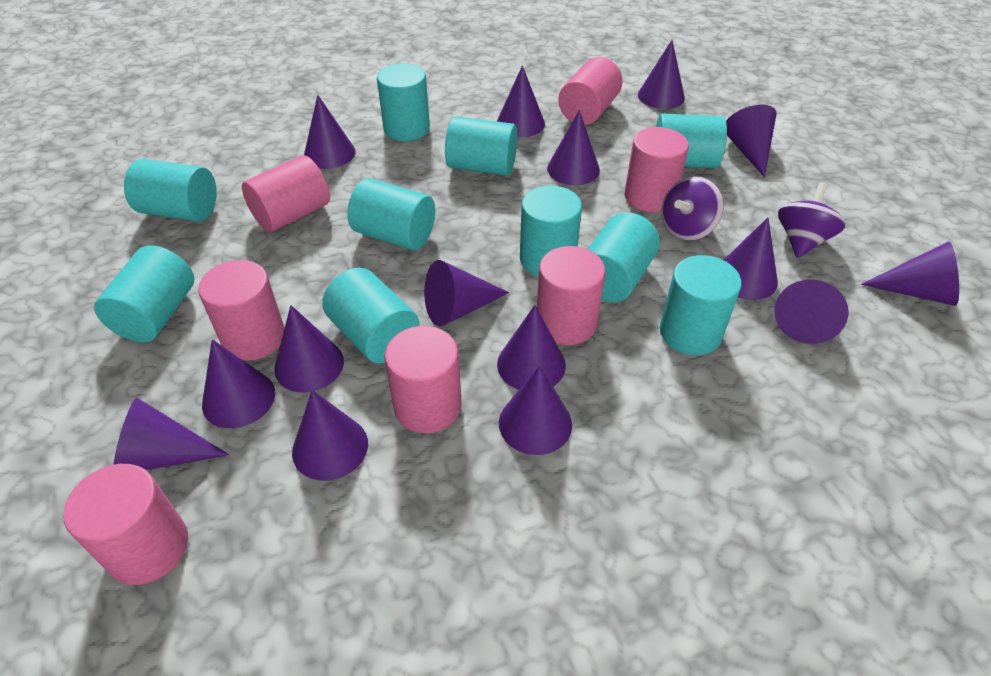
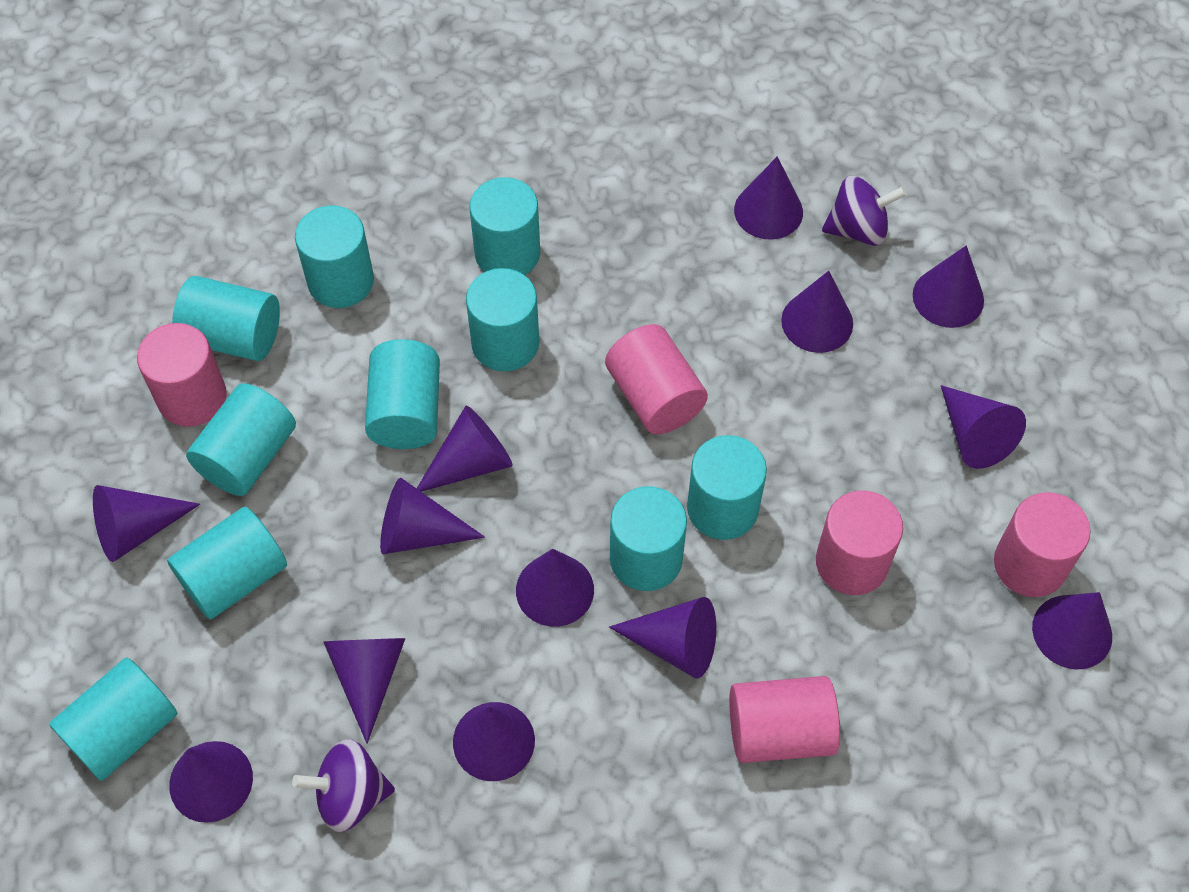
pink cylinder: 7 -> 5
purple cone: 15 -> 13

